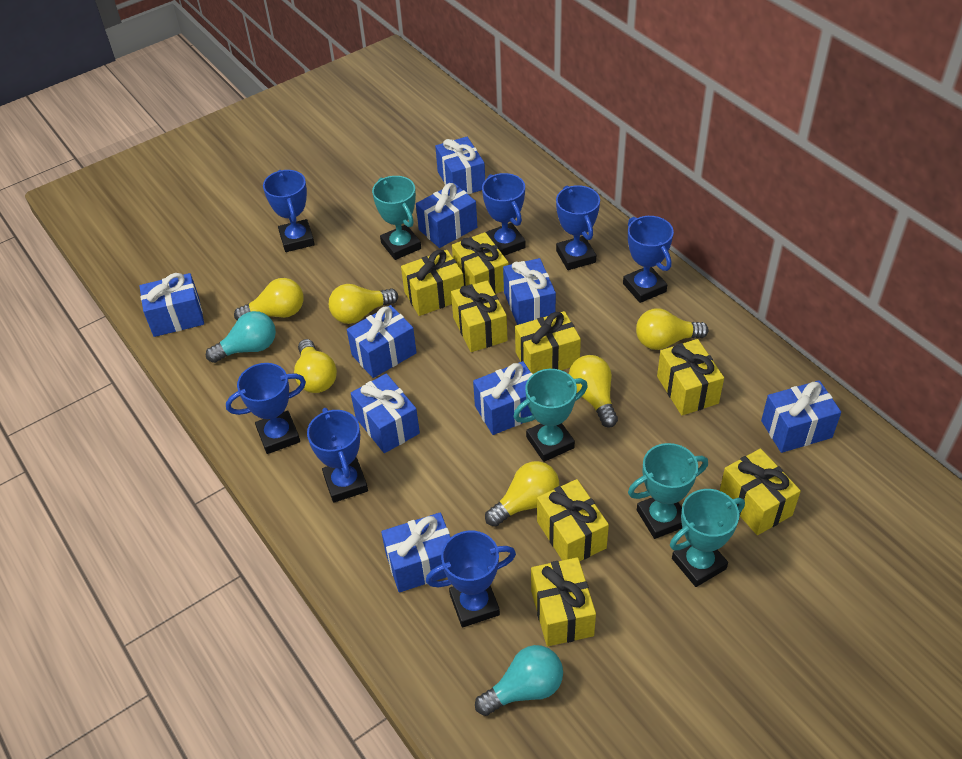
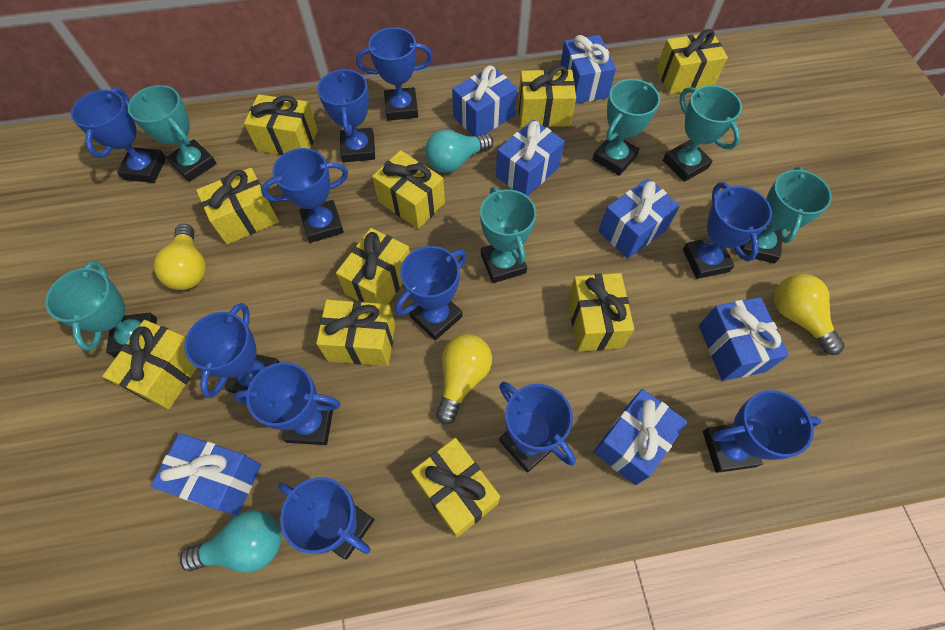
blue gift: 9 -> 7
blue trophy: 7 -> 11
turquoise trophy: 4 -> 6
yellow gift: 8 -> 10
yellow light bulb: 6 -> 3

